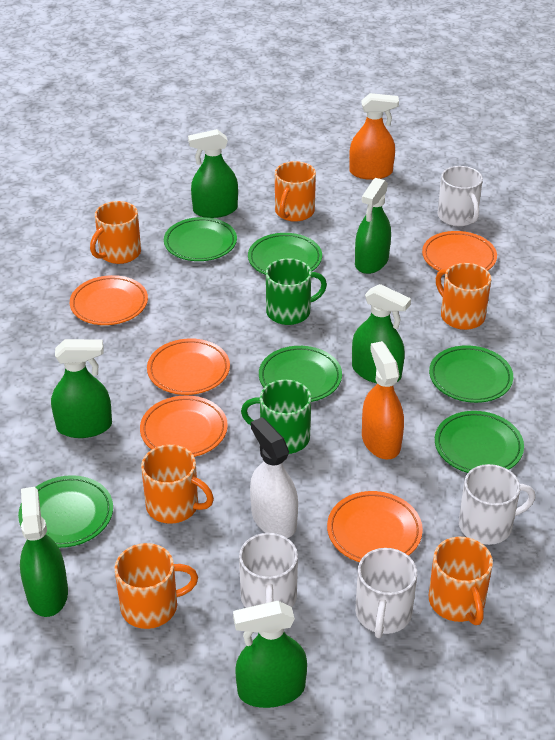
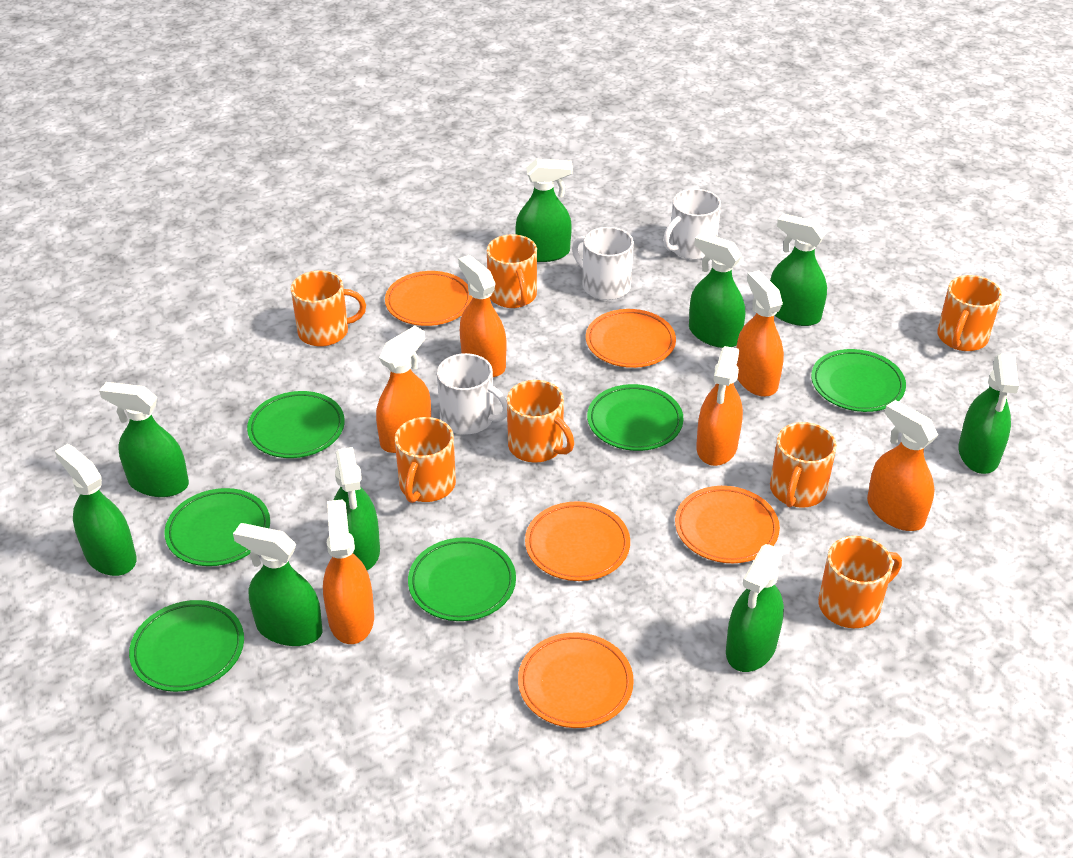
green mug: 2 -> 0
green spray bottle: 6 -> 9
orange mug: 6 -> 7
orange spray bottle: 2 -> 6
white mug: 4 -> 3
white spray bottle: 1 -> 0

